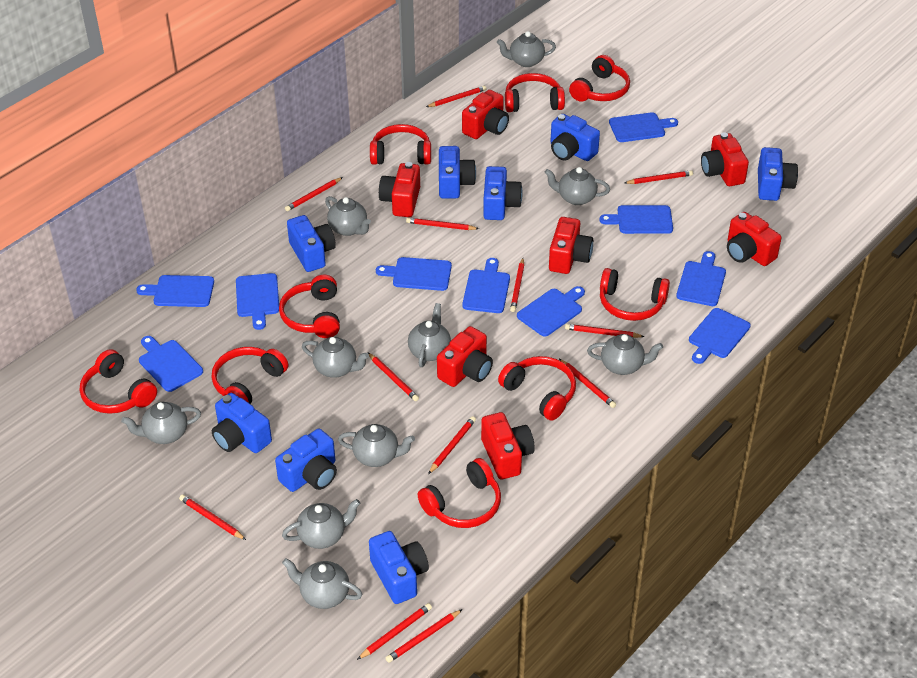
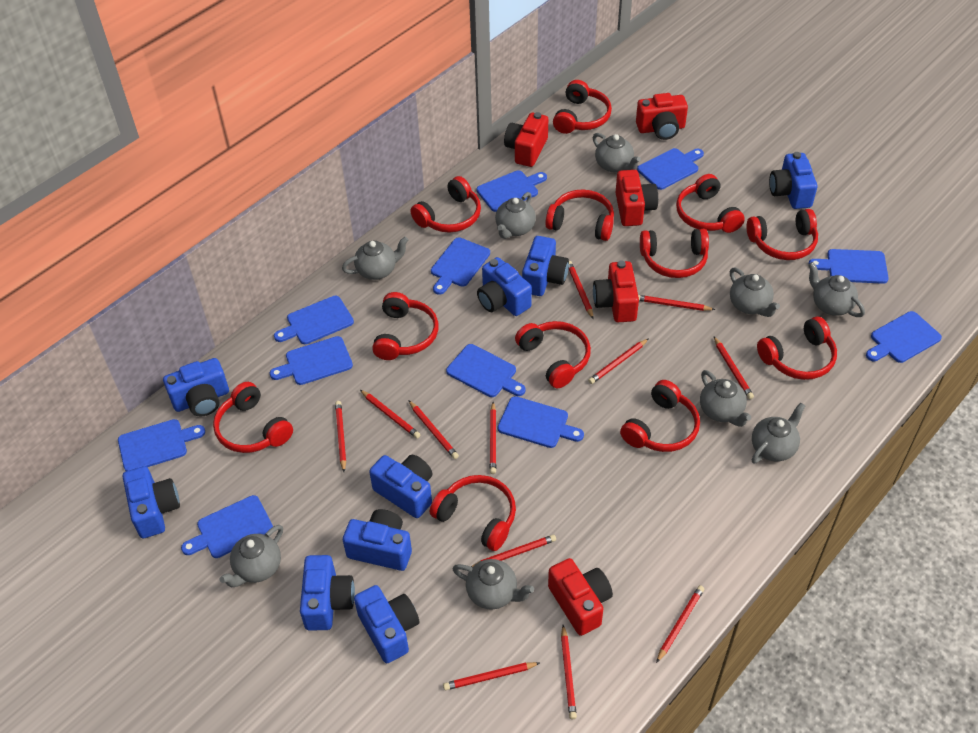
blue camera: 8 -> 9
blue cutting board: 10 -> 11
grey teapot: 10 -> 9
red camera: 7 -> 5
red headphones: 9 -> 12

